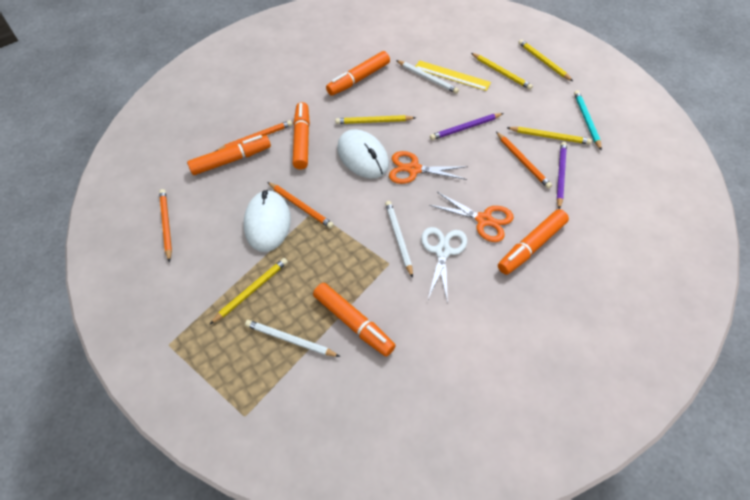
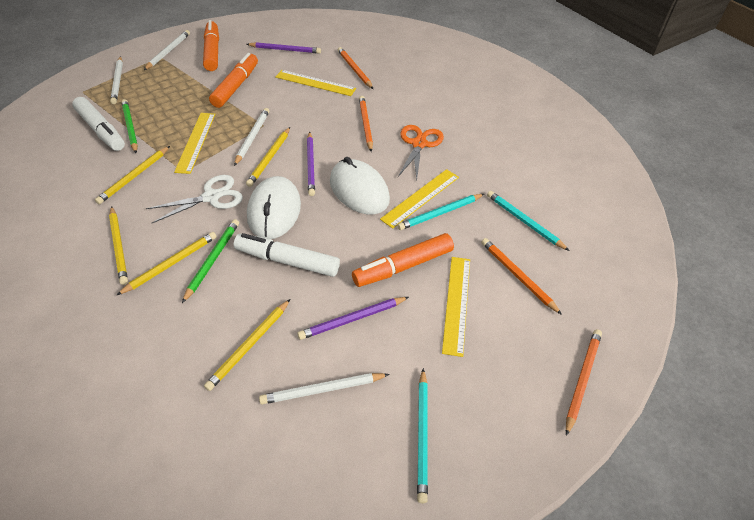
green pencil: 0 -> 2
orange marker: 5 -> 3
orange scissors: 2 -> 1
purple pencil: 2 -> 3
turquoise pencil: 1 -> 3
white marker: 0 -> 2
white pencil: 3 -> 4
yellow ruler: 1 -> 4

